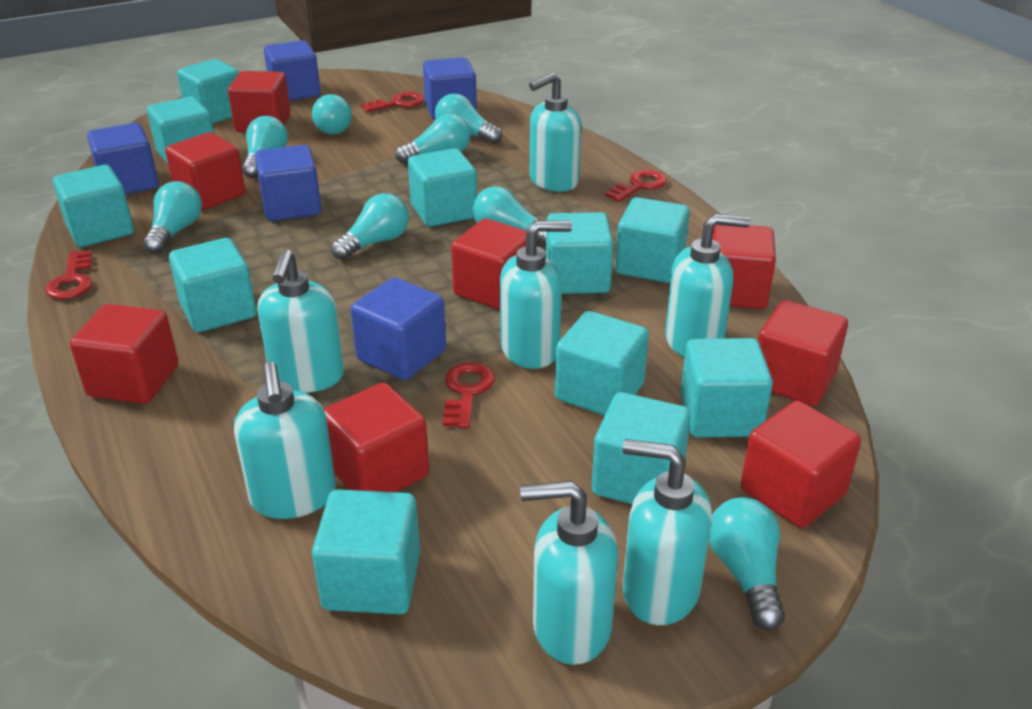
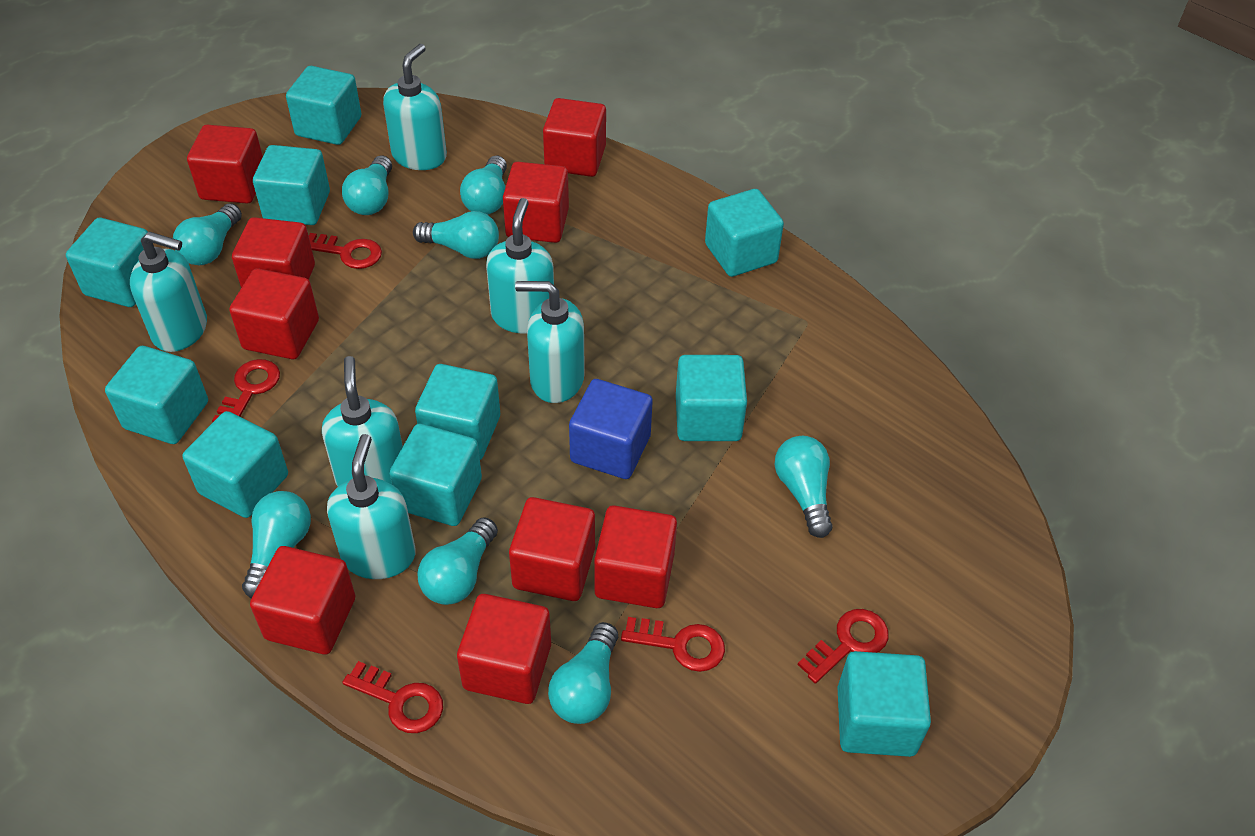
blue cube: 5 -> 1
red cube: 8 -> 9
red key: 4 -> 5
turquoise cube: 11 -> 10
turquoise soap dispenser: 7 -> 6

